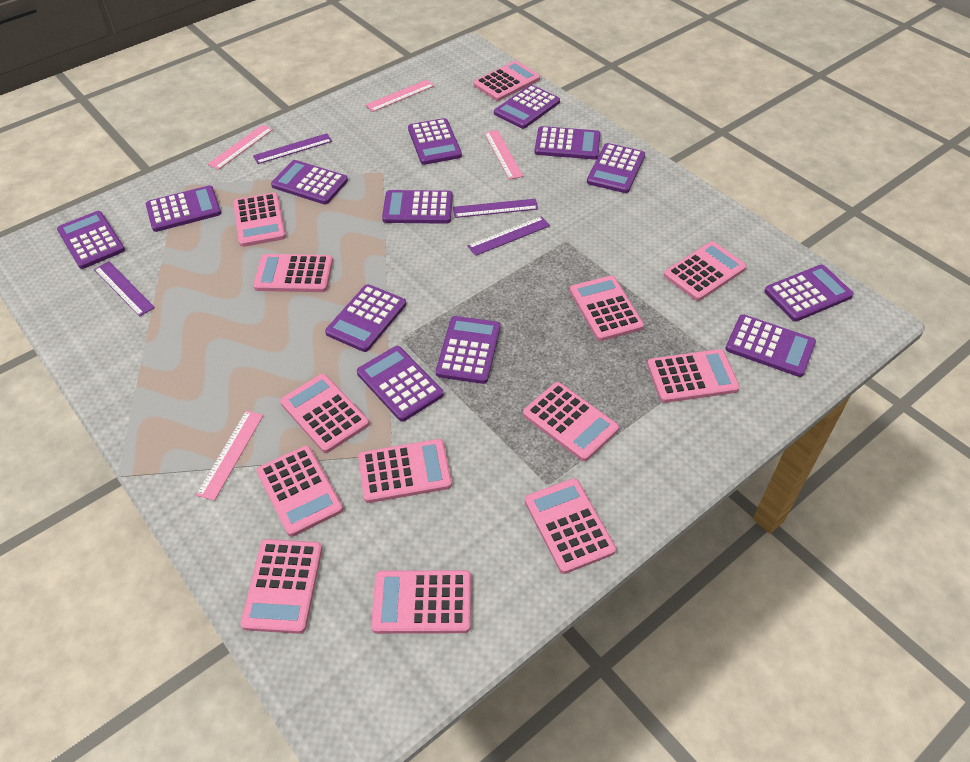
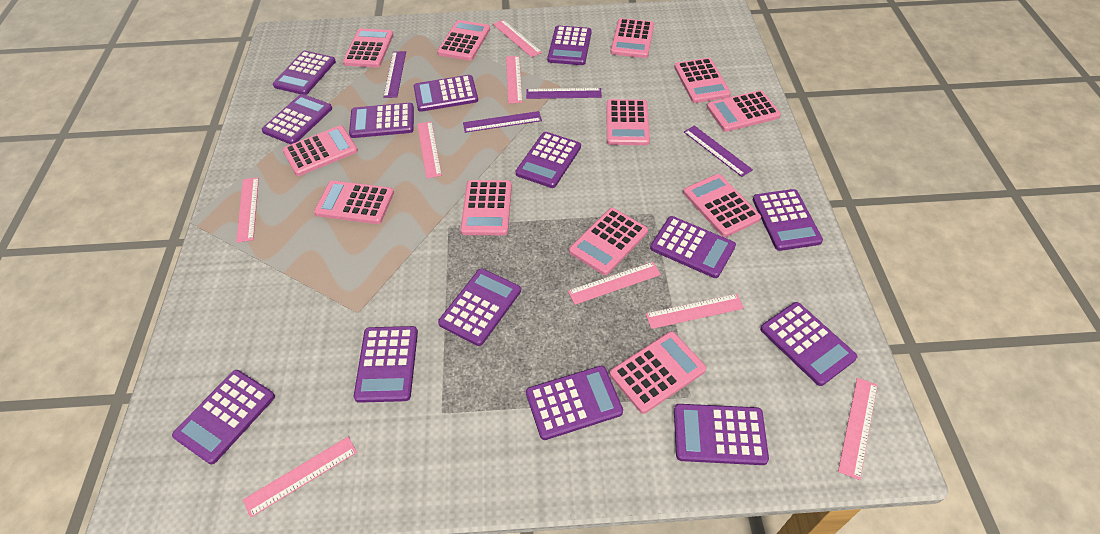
pink calculator: 13 -> 12
pink ruler: 4 -> 8
purple calculator: 13 -> 14

